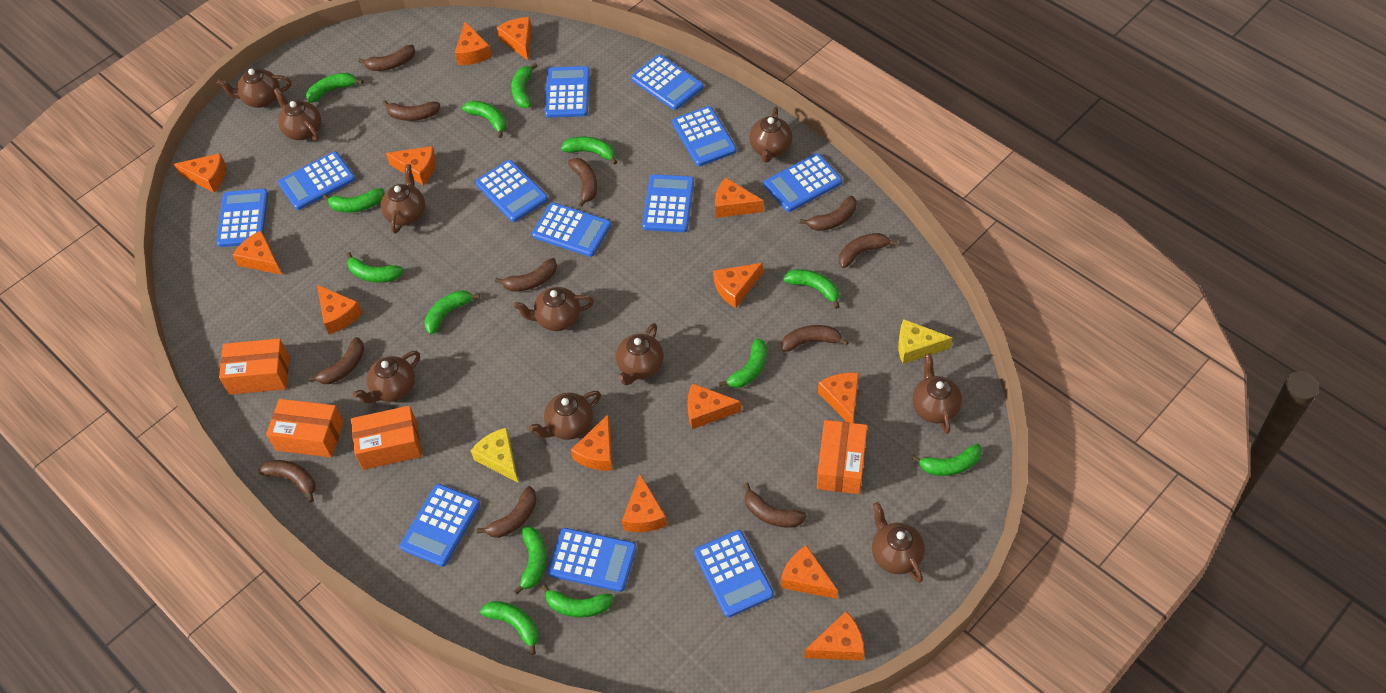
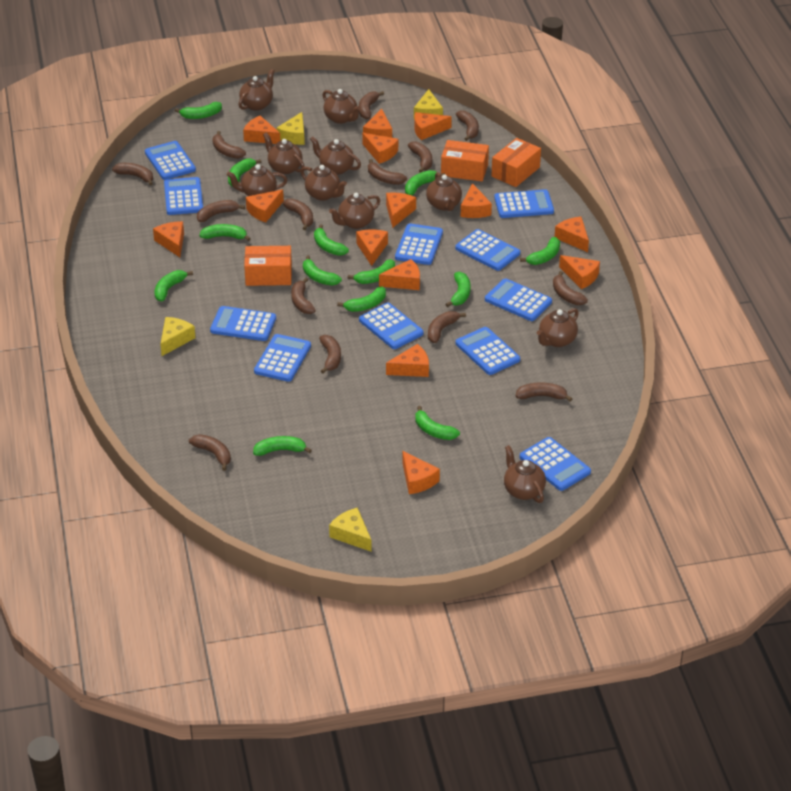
blue calculator: 12 -> 11
brown banana: 11 -> 14
orange box: 4 -> 3
yellow cheese: 2 -> 4

